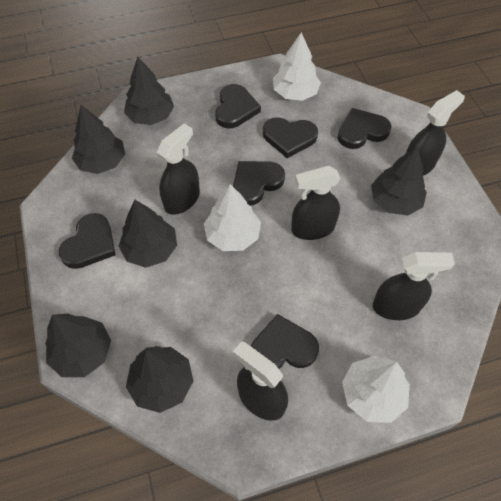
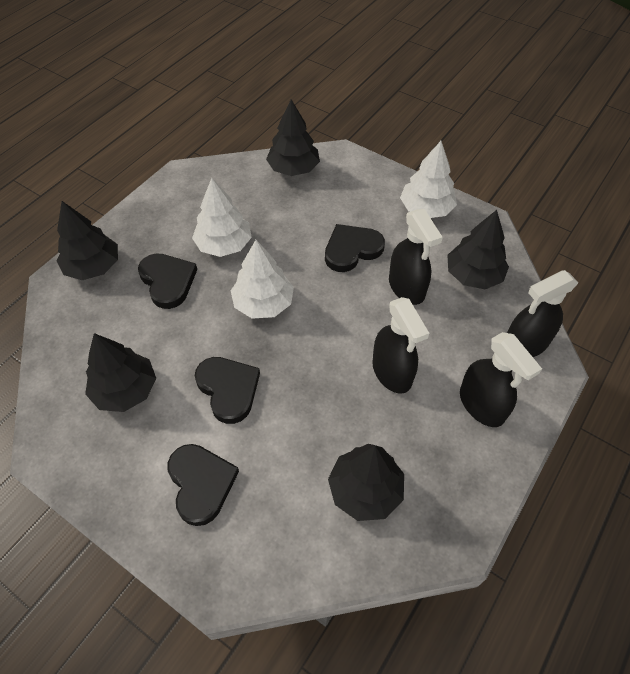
black heart: 6 -> 4
black spray bottle: 5 -> 4
black tree: 6 -> 5

